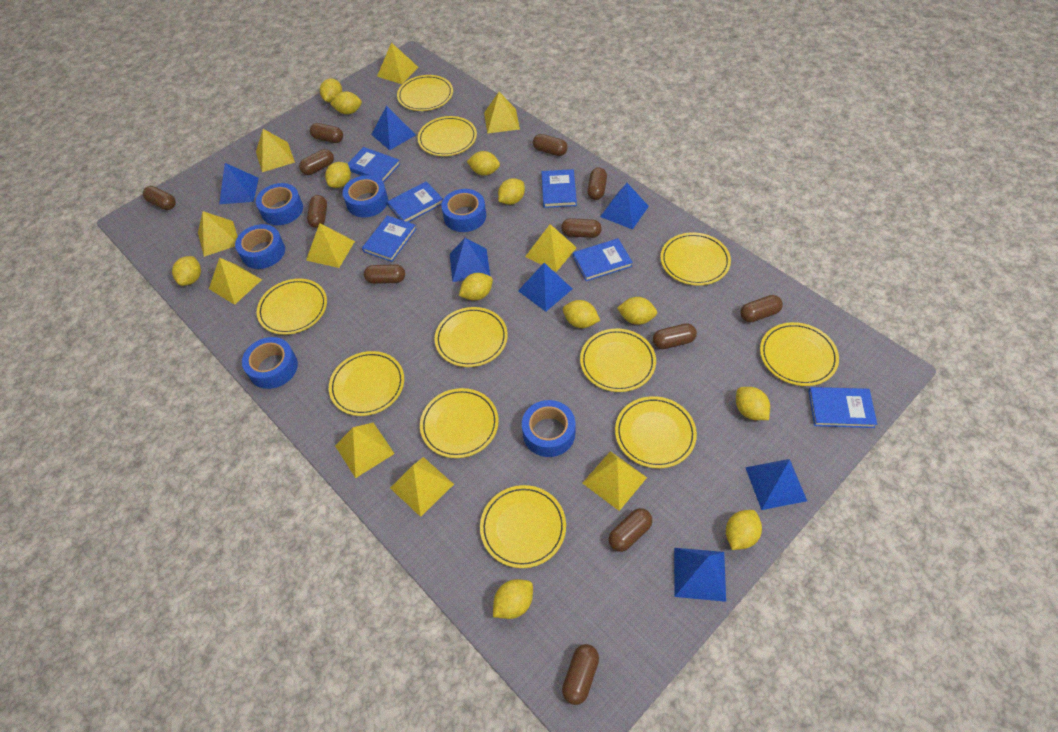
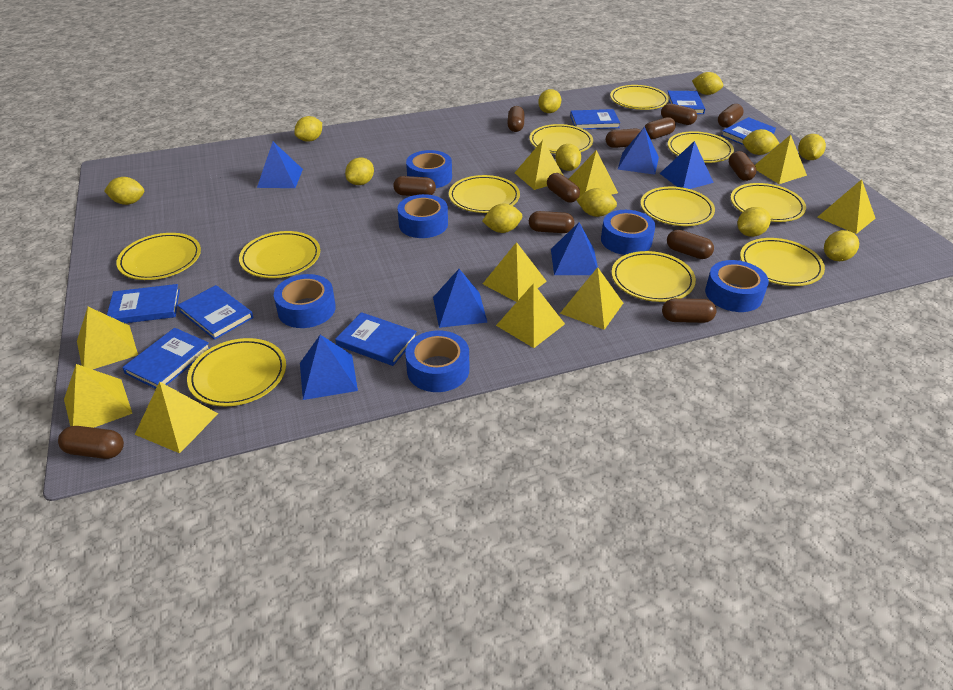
blue book: 6 -> 7
blue pyramid: 7 -> 6

